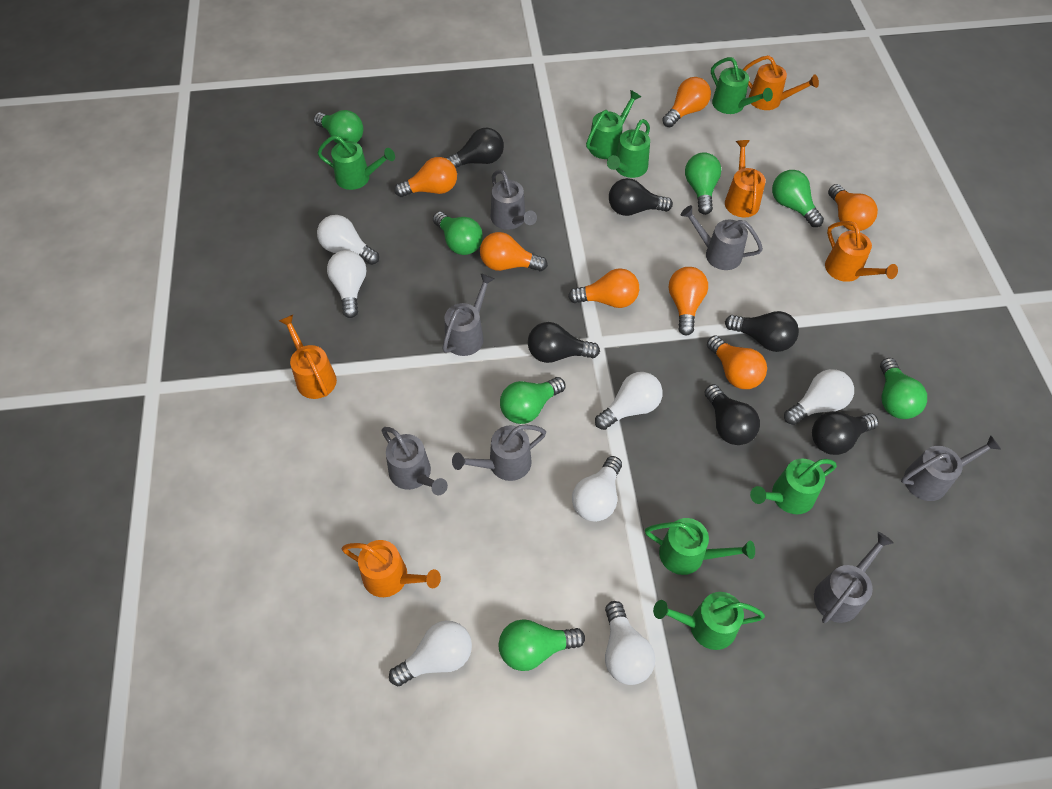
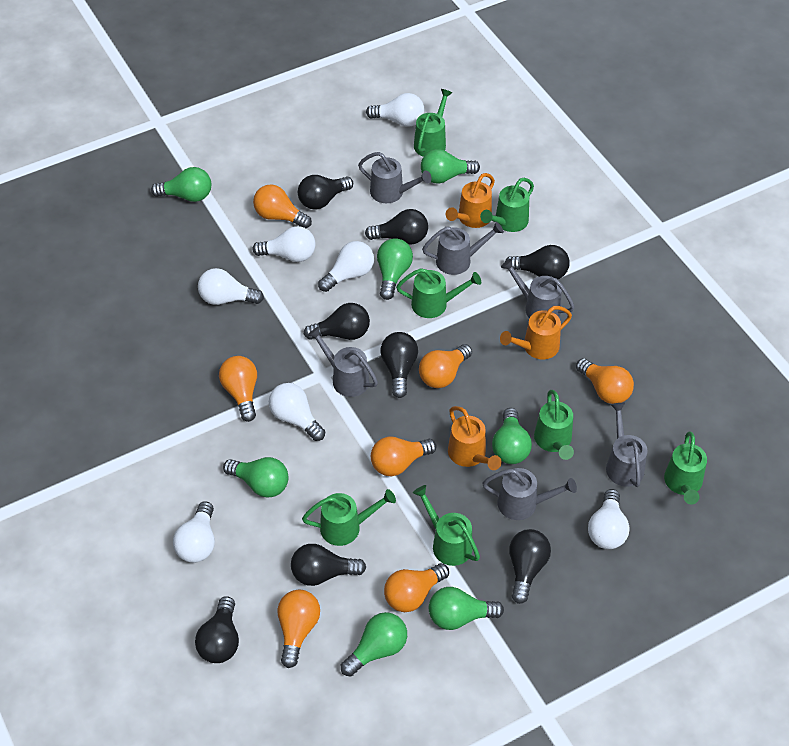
black light bulb: 6 -> 8
grey watering can: 7 -> 6
orange watering can: 5 -> 3

